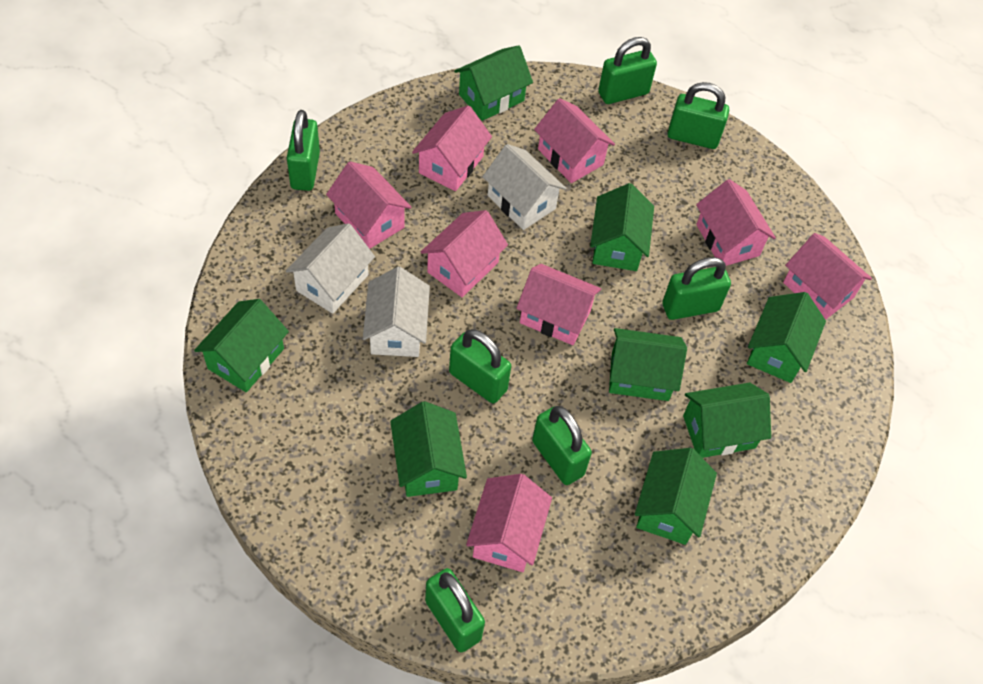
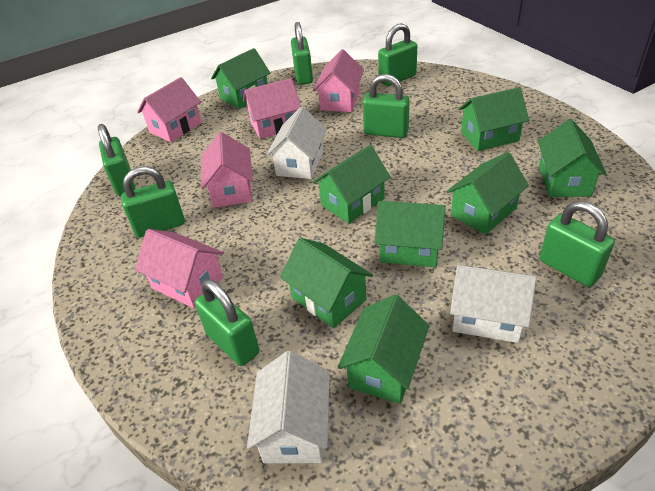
pink house: 8 -> 5

